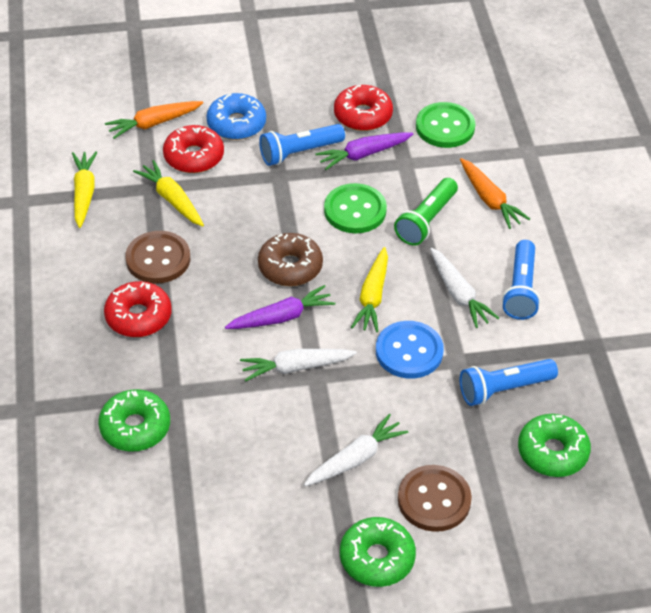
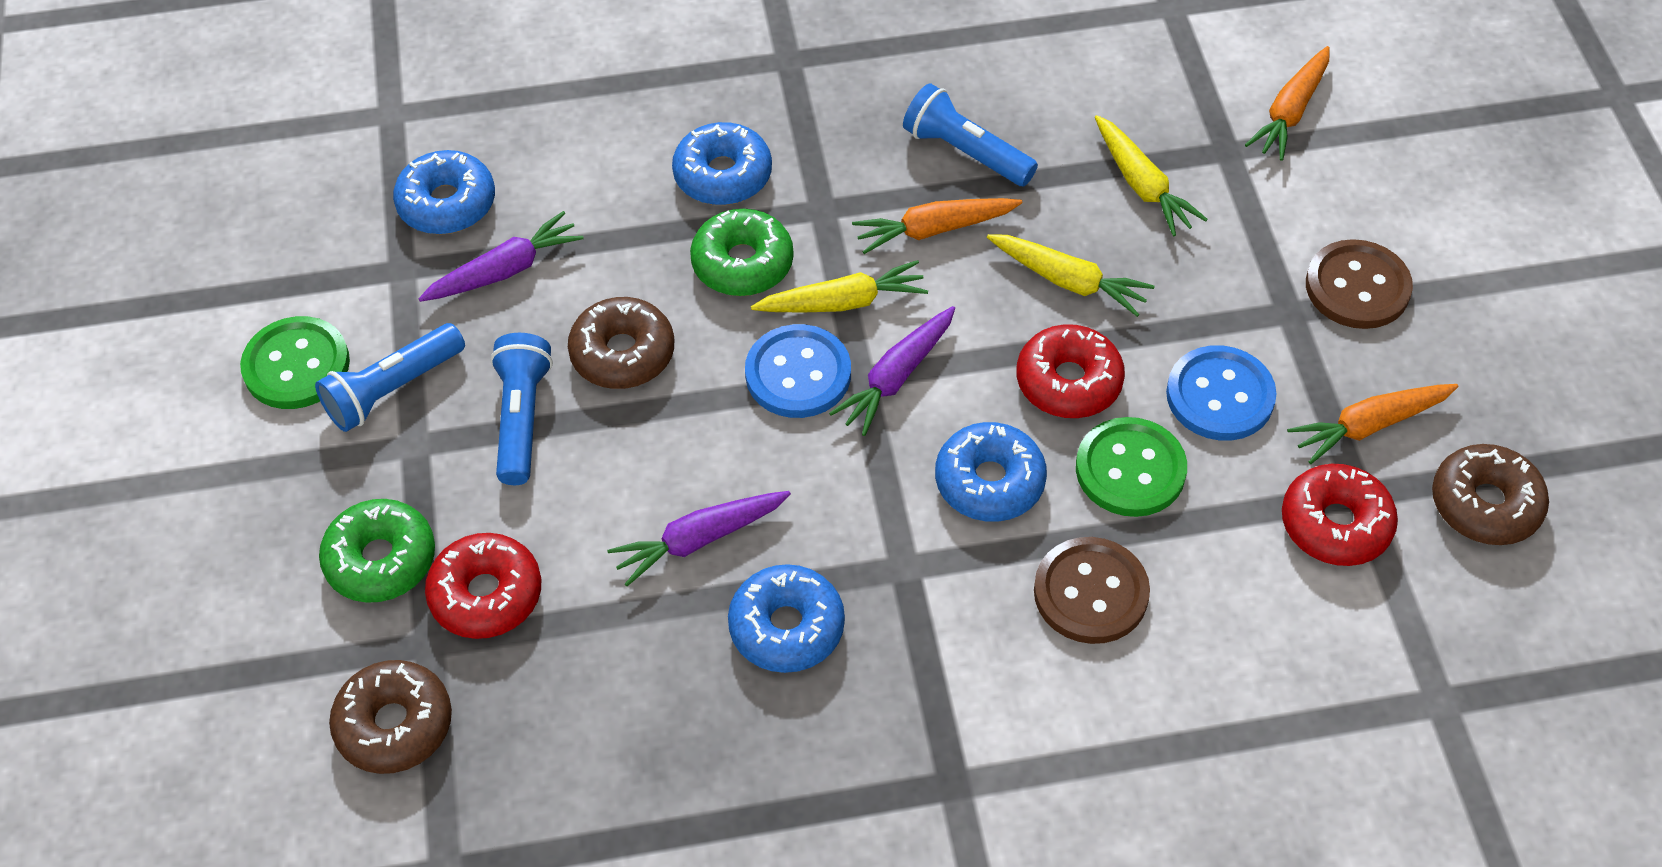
blue button: 1 -> 2
blue donut: 1 -> 4
brown donut: 1 -> 3
green donut: 3 -> 2
green flashlight: 1 -> 0
orange carrot: 2 -> 3
purple carrot: 2 -> 3
white carrot: 3 -> 0

